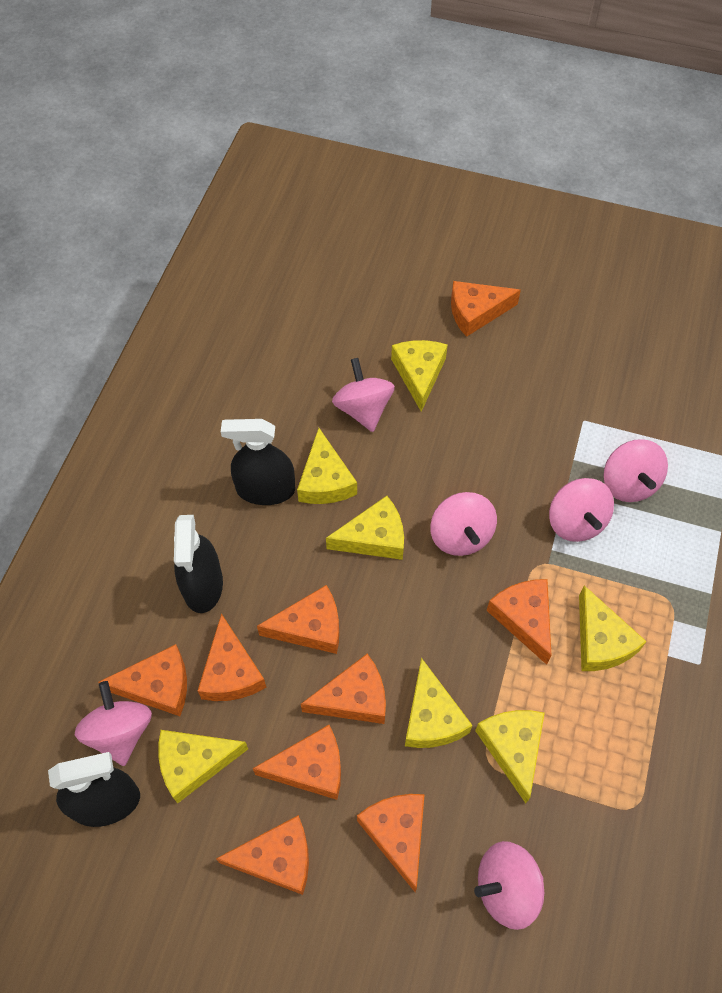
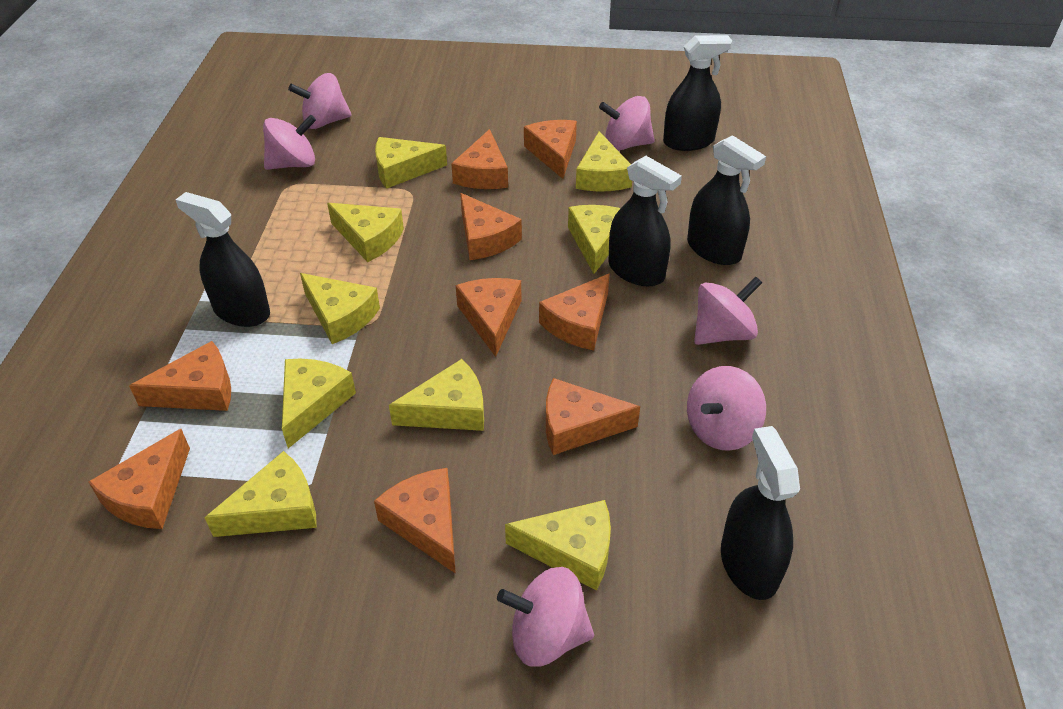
black spray bottle: 3 -> 5
yellow cheese: 7 -> 9

